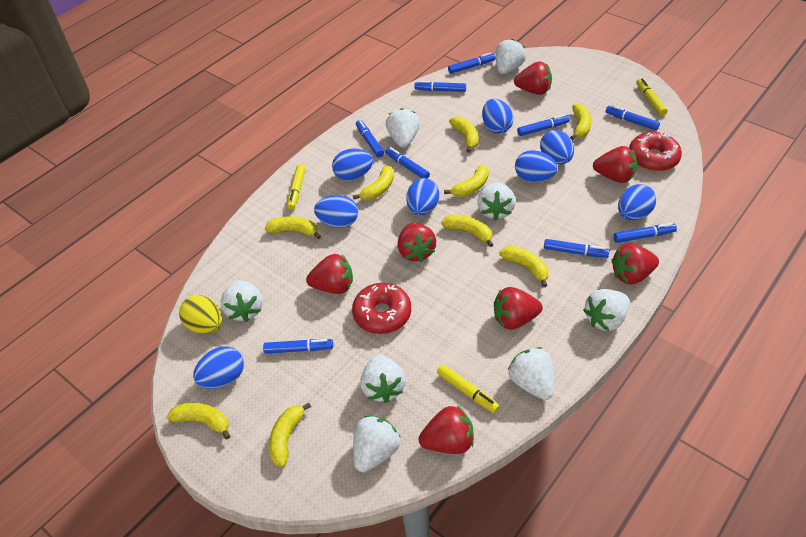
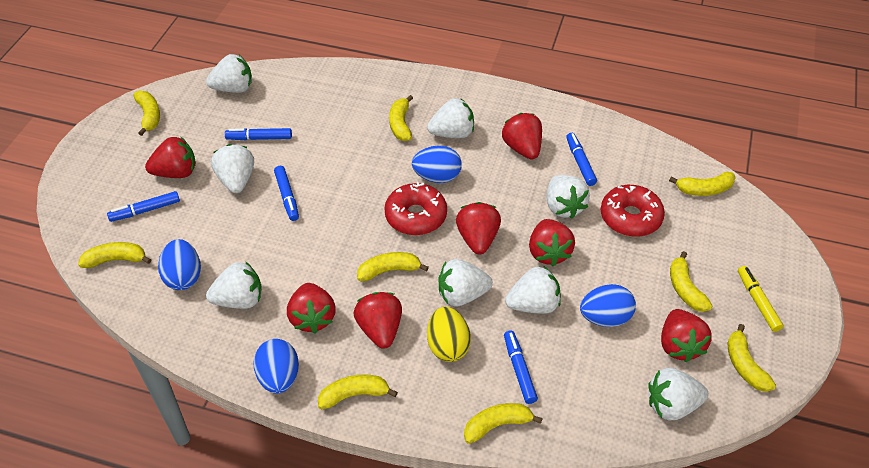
blue egg: 8 -> 4
blue marker: 9 -> 5
yellow marker: 3 -> 1

